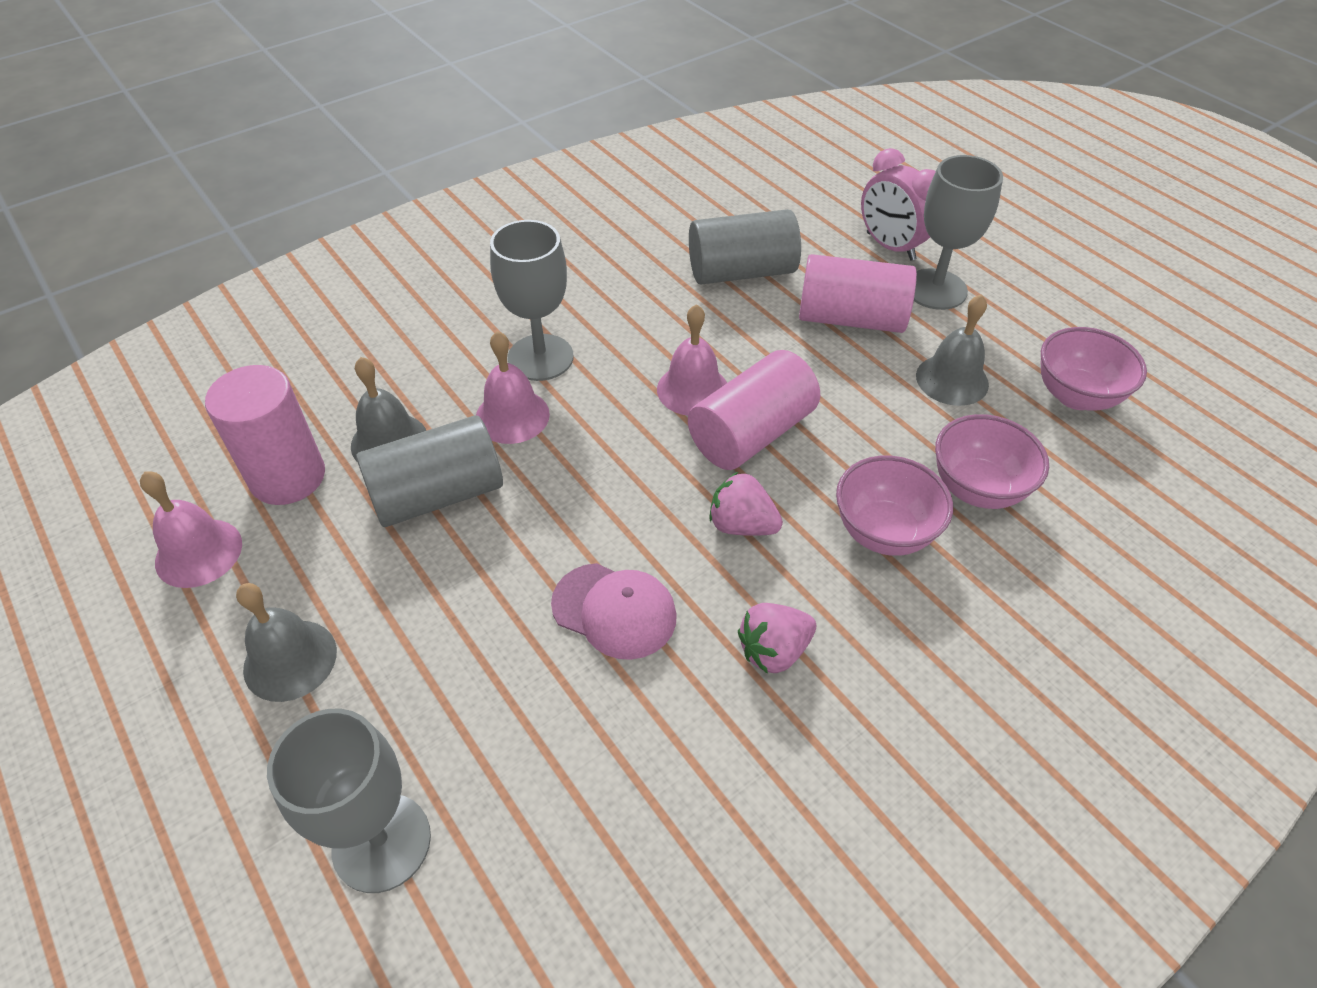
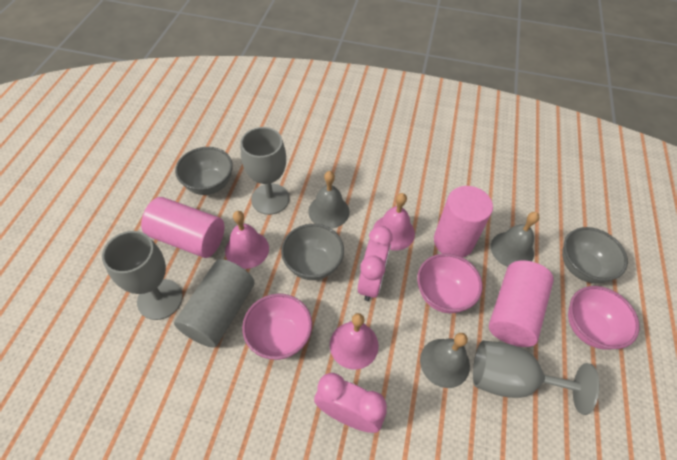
grey bowl: 0 -> 3
grey cylinder: 2 -> 1
pink cap: 1 -> 0
pink clock: 1 -> 2
pink strawberry: 2 -> 0

